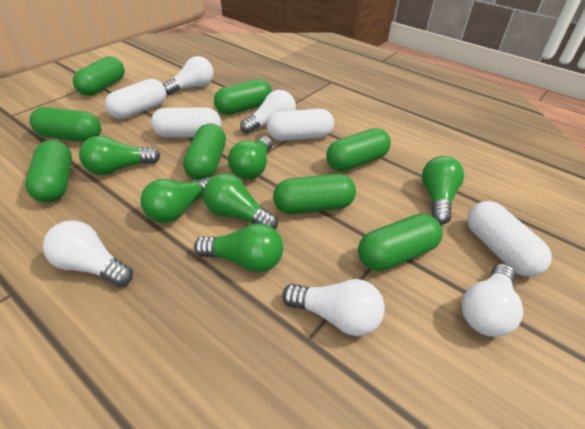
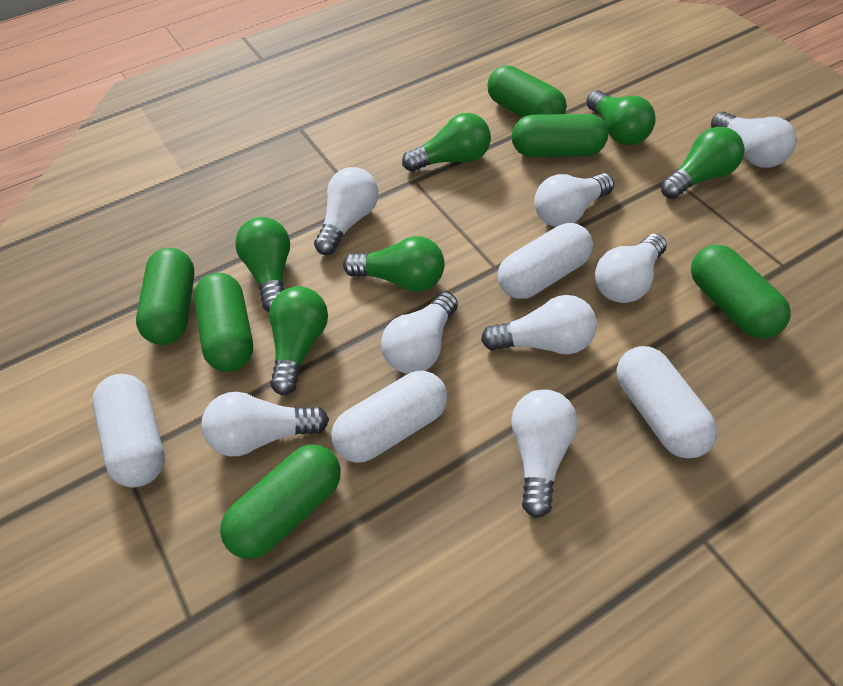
green capsule: 8 -> 6
white light bulb: 5 -> 8

